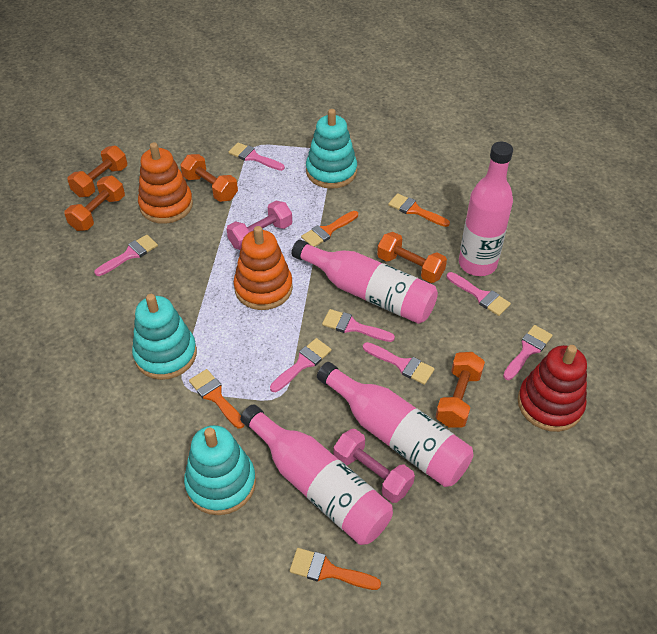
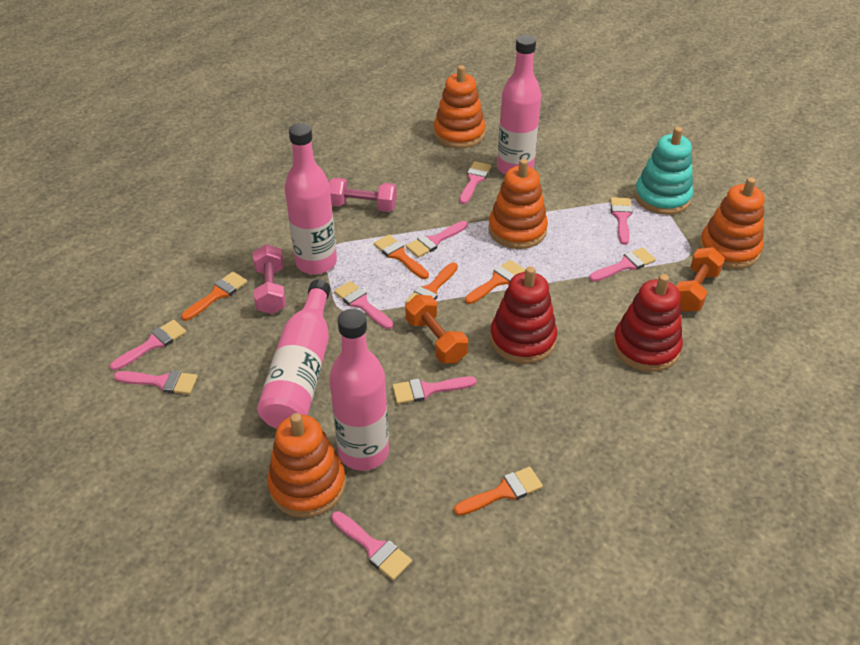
orange brush: 4 -> 5
orange dumbbell: 5 -> 2
orange stacking toy: 2 -> 4
pink brush: 7 -> 9
red stacking toy: 1 -> 2
turquoise stacking toy: 3 -> 1

